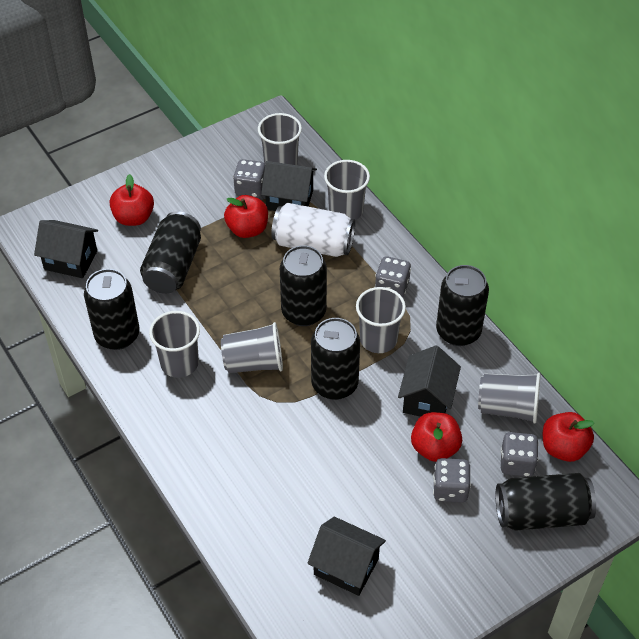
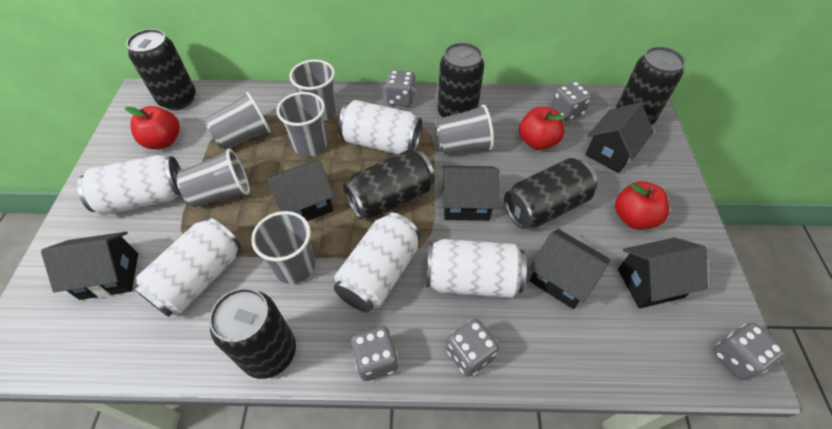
black house: 4 -> 6
grey dice: 4 -> 5
red apple: 4 -> 3
white can: 1 -> 5

